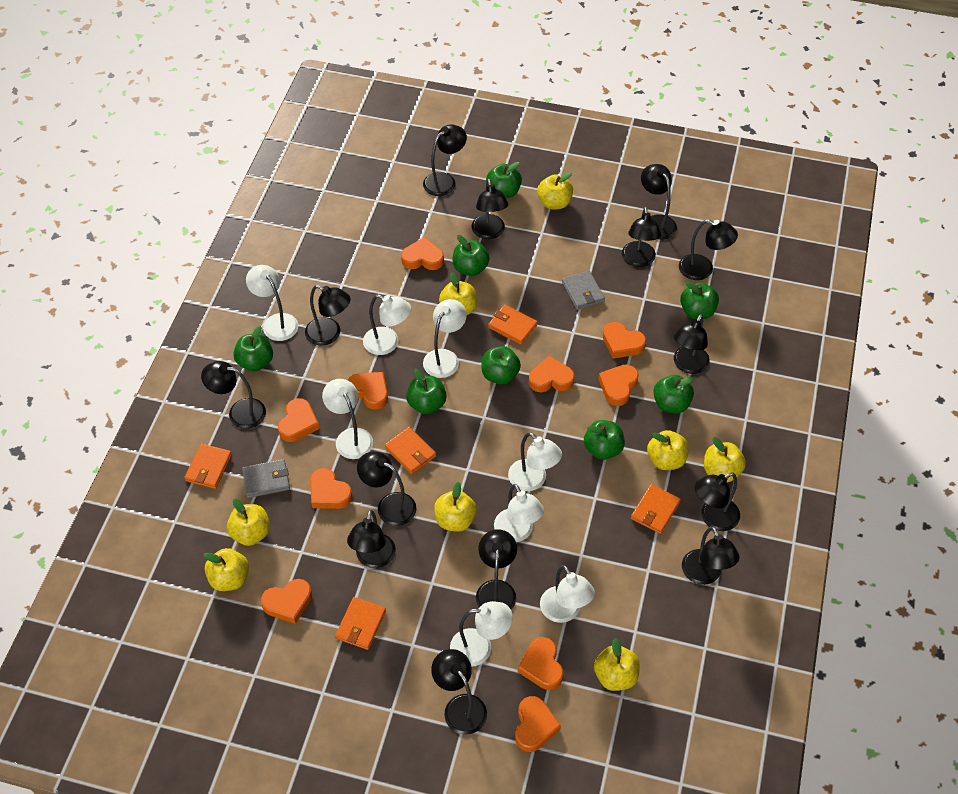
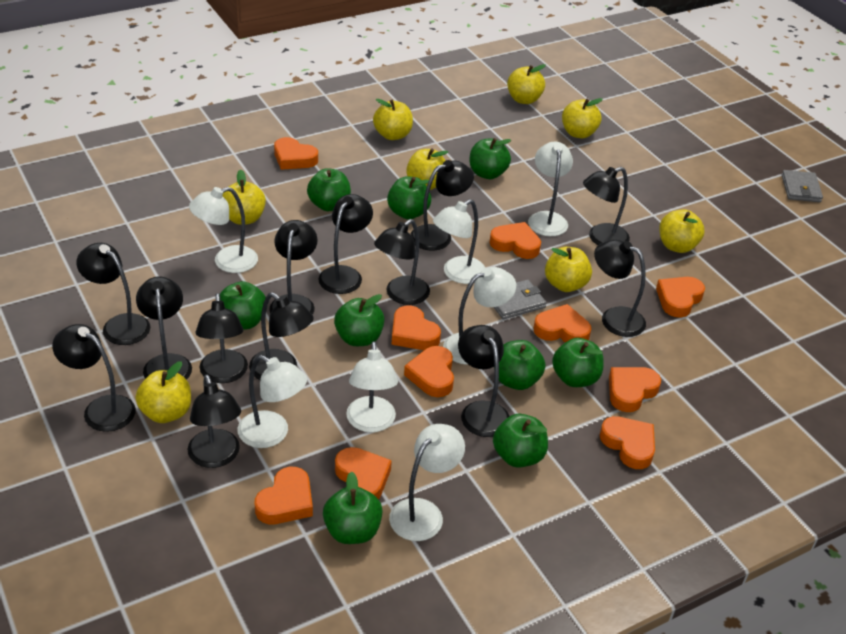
black lamp: 14 -> 13
green apple: 8 -> 9
orange wallet: 5 -> 0
white lamp: 8 -> 7

